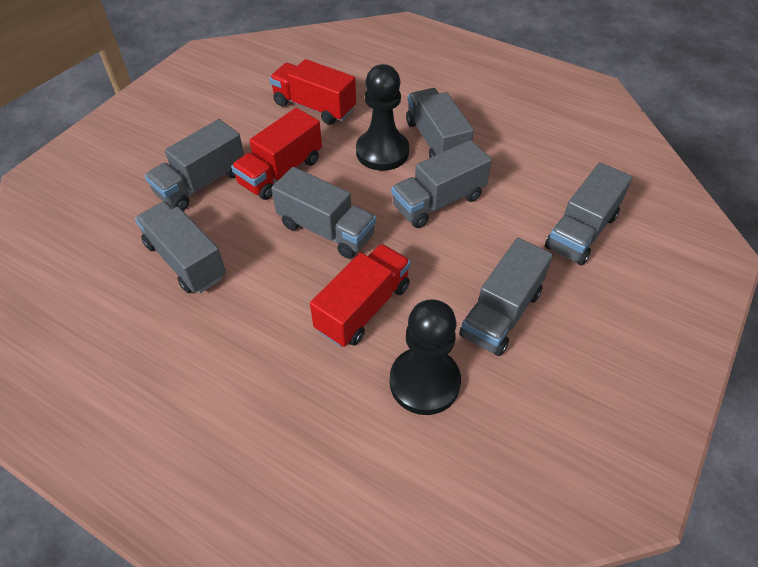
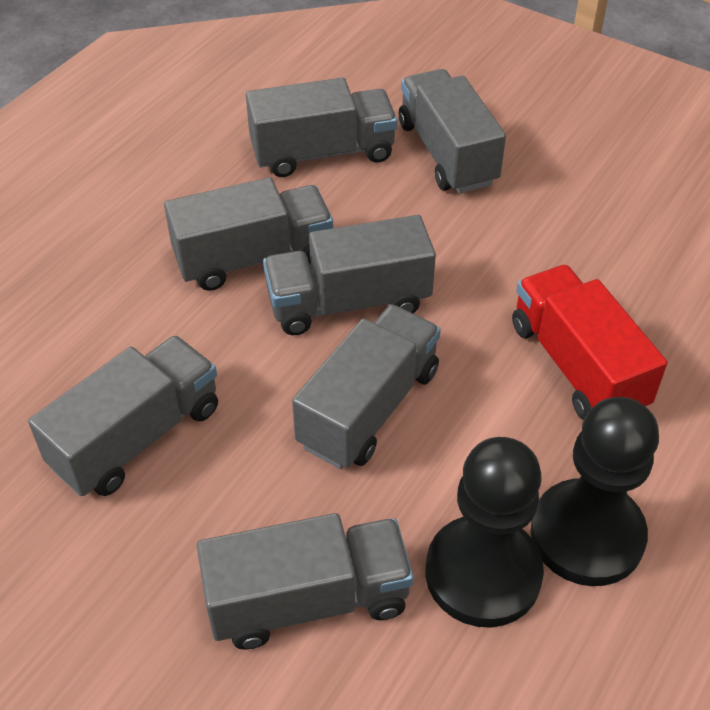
red truck: 3 -> 1

